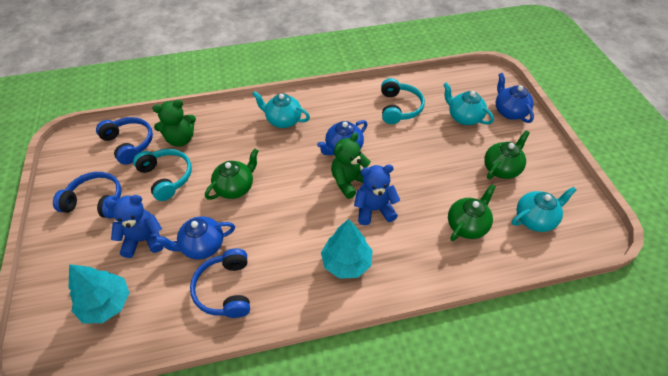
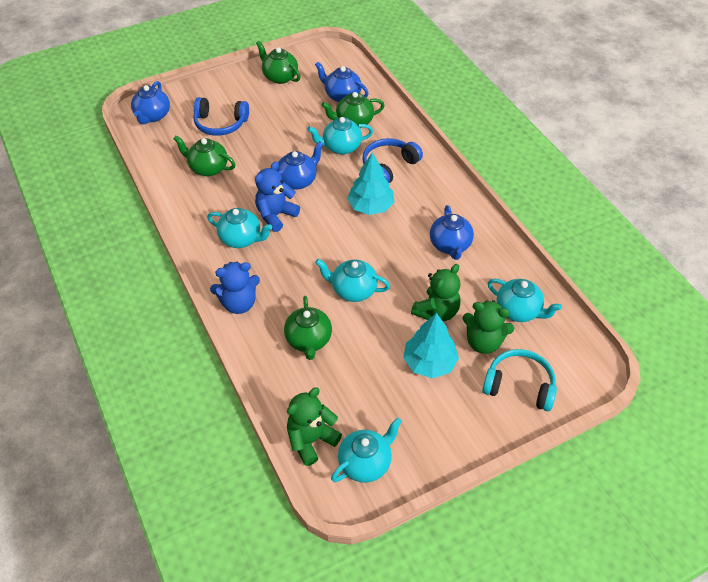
blue headphones: 3 -> 2
blue teapot: 3 -> 4
green teapot: 3 -> 4
green teddy bear: 2 -> 3
turquoise headphones: 2 -> 1
turquoise teapot: 3 -> 5

